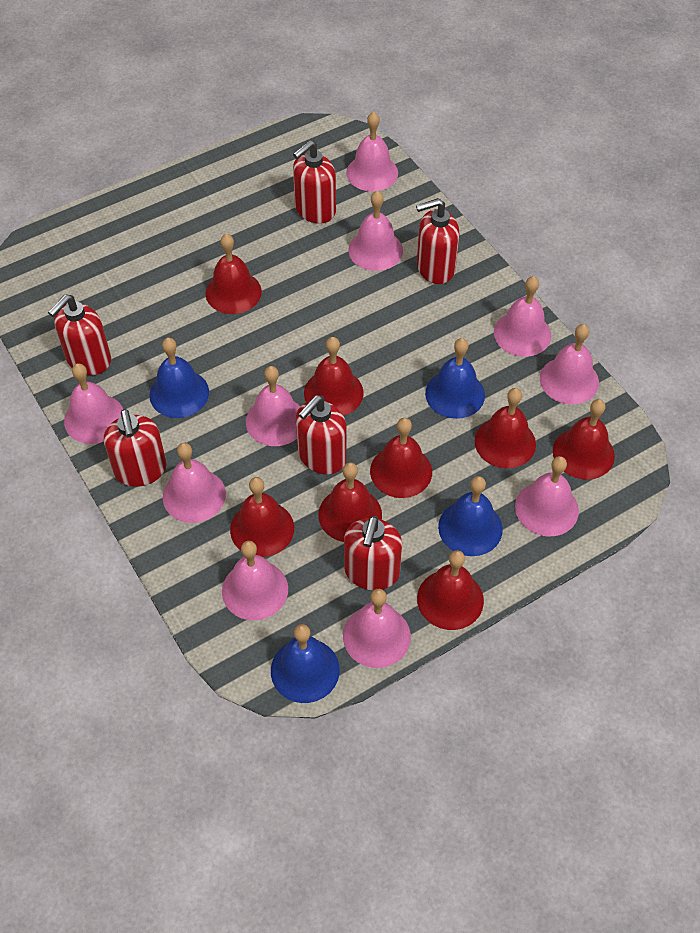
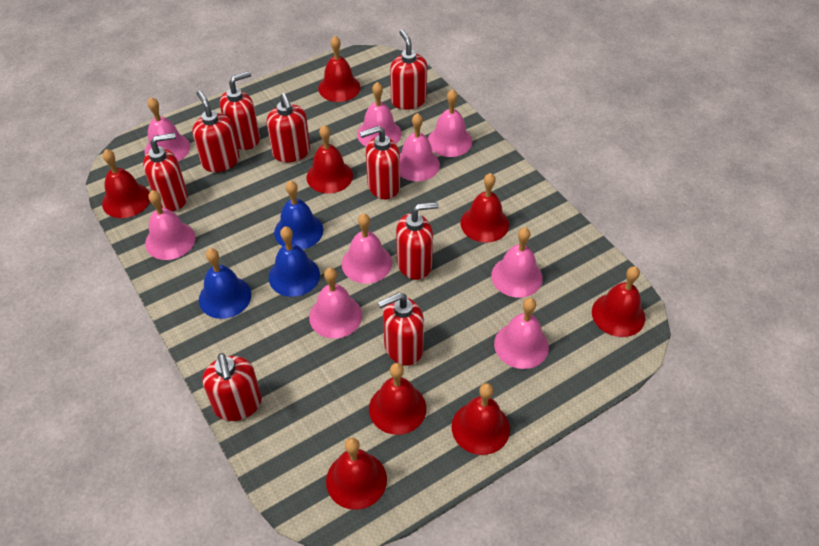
blue bell: 4 -> 3
pink bell: 10 -> 9
red soap dispenser: 6 -> 9

